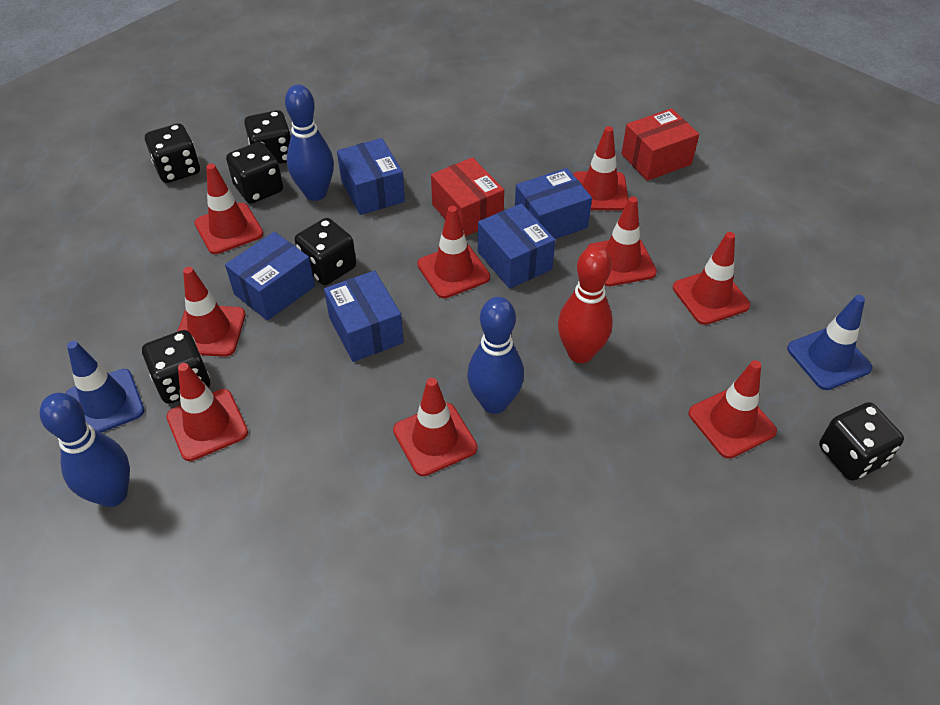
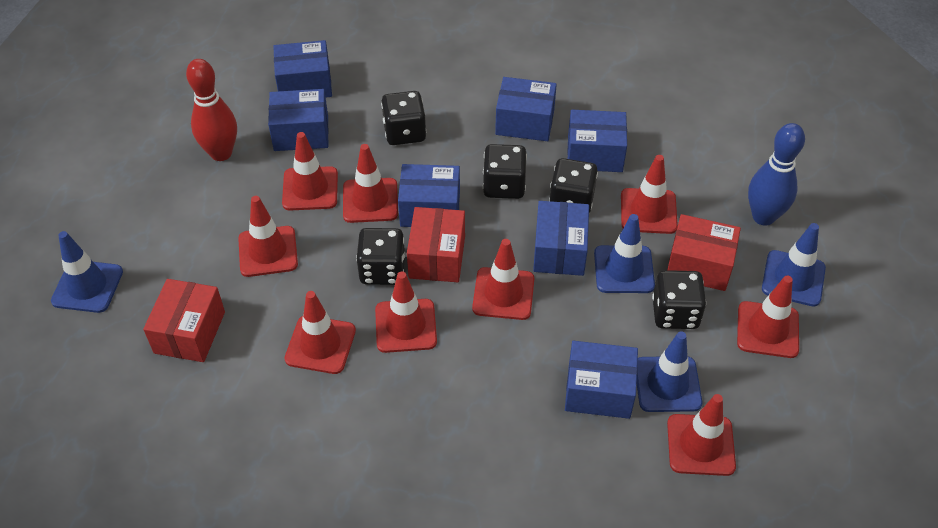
black dice: 6 -> 5
blue bowling pin: 3 -> 1
blue box: 5 -> 7
blue traffic cone: 2 -> 4
red box: 2 -> 3

